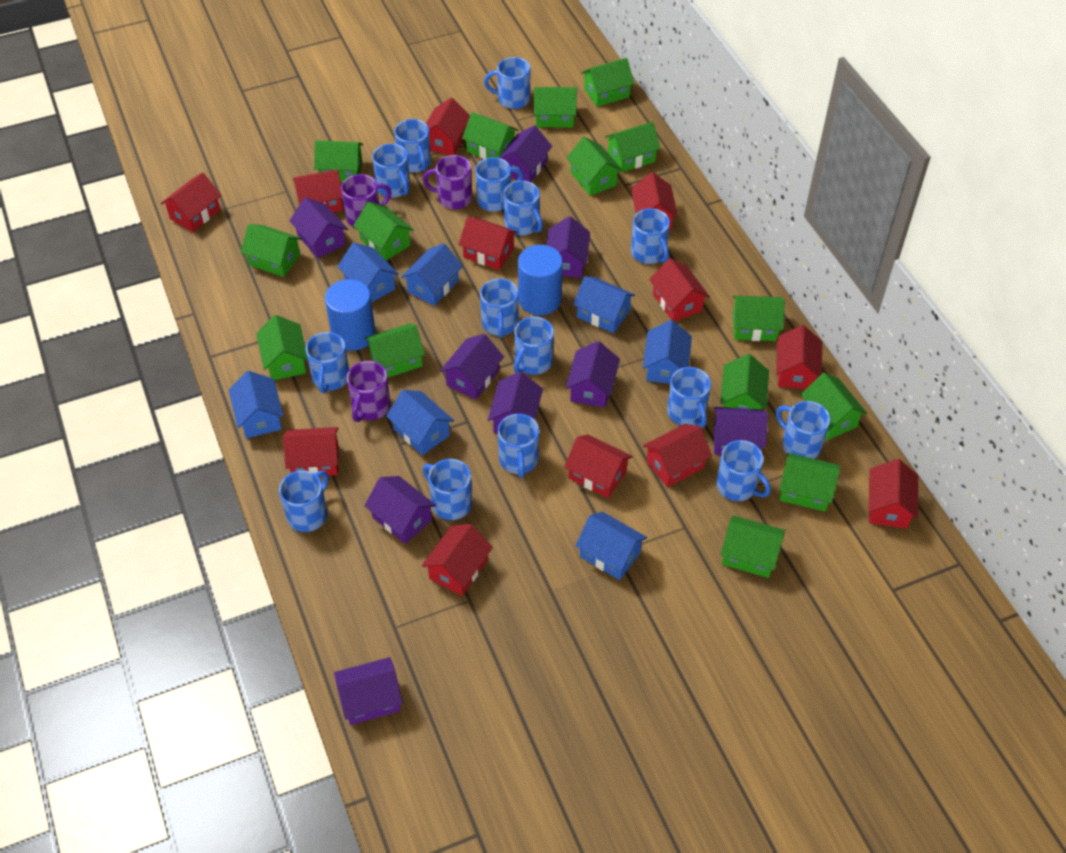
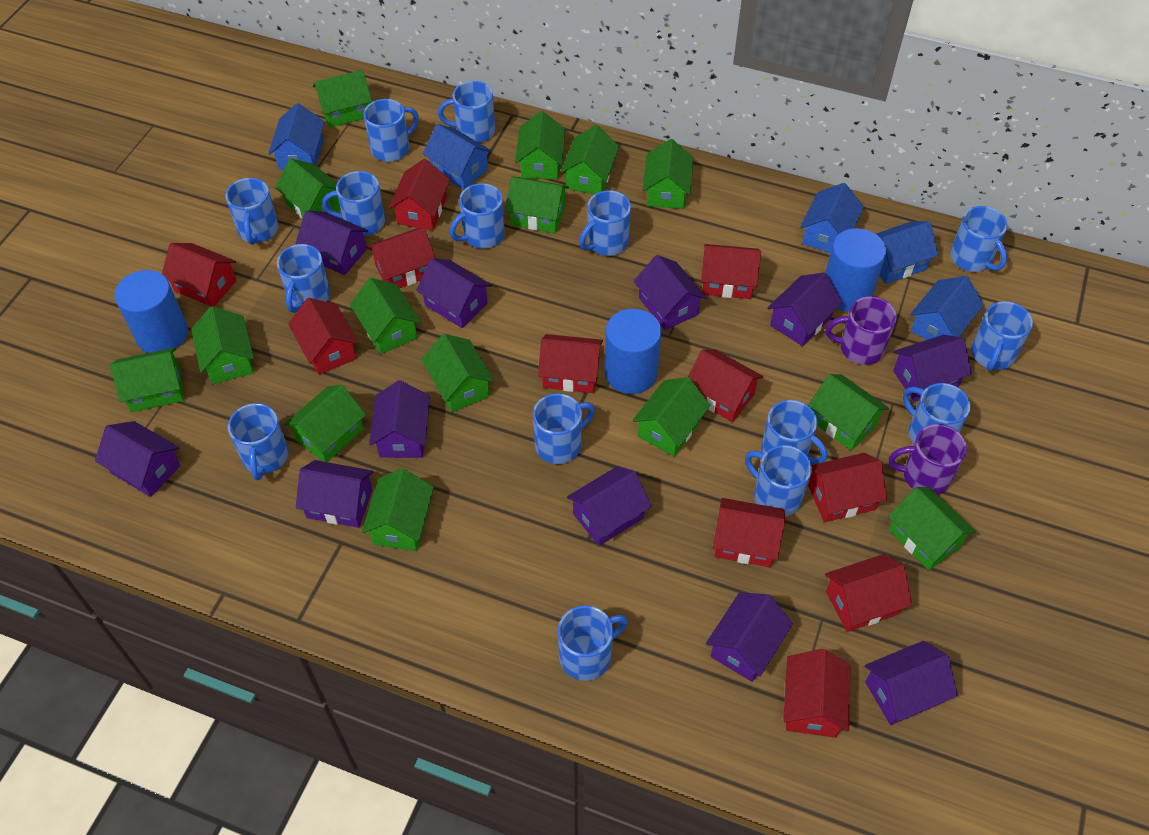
blue cylinder: 2 -> 3
blue house: 7 -> 5
purple house: 9 -> 11
purple mug: 3 -> 2
red house: 12 -> 11

